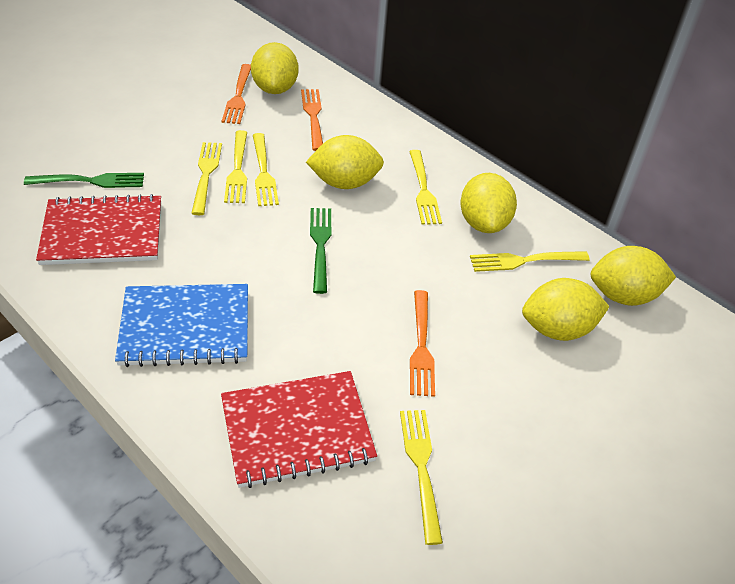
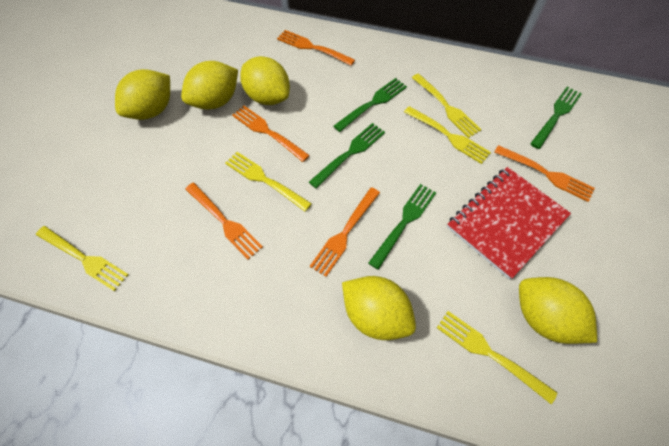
blue notebook: 1 -> 0
green fork: 2 -> 4
orange fork: 3 -> 5
red notebook: 2 -> 1
yellow fork: 6 -> 5

